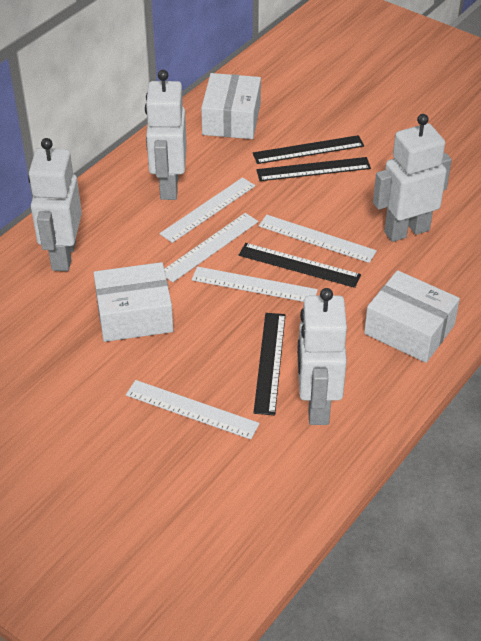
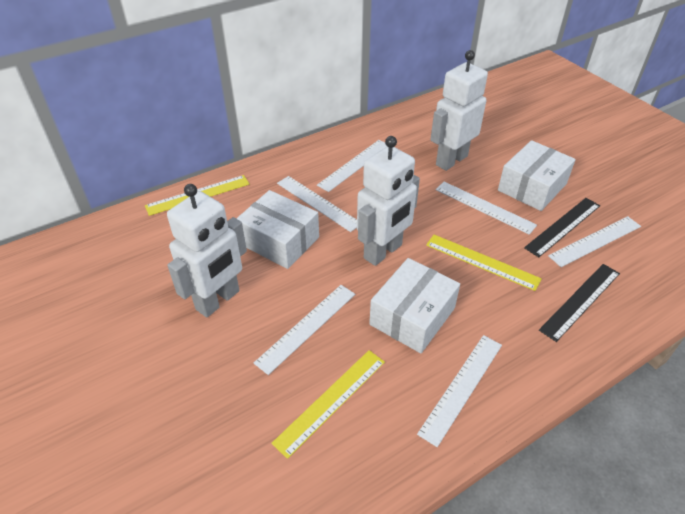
black ruler: 4 -> 2
white robot: 4 -> 3
white ruler: 5 -> 6
yellow ruler: 0 -> 3

